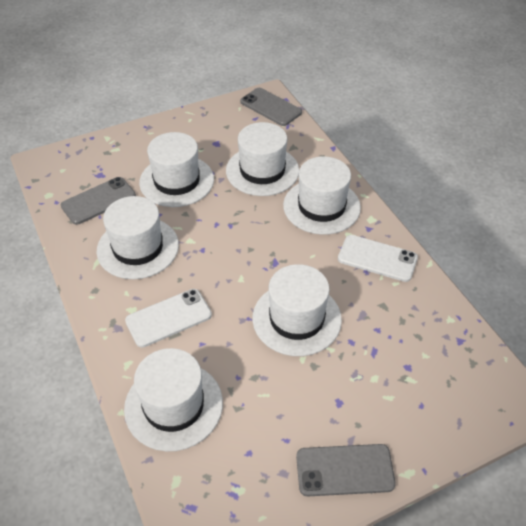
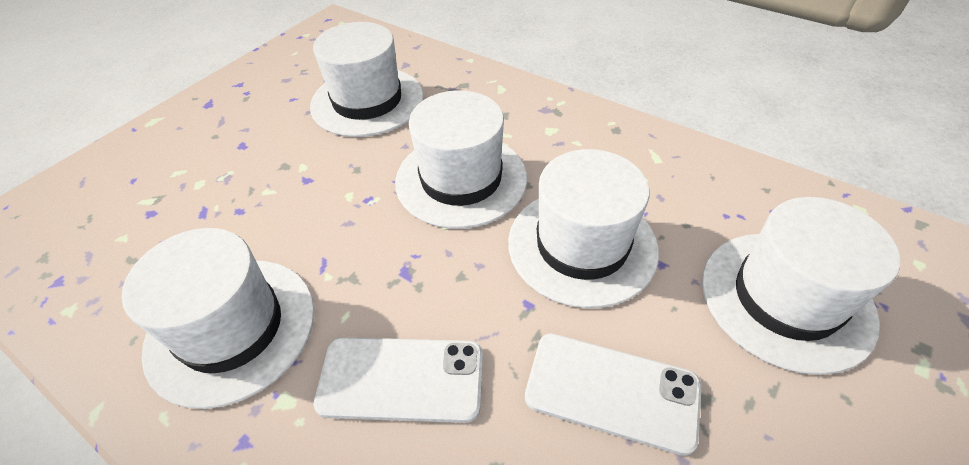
grey phone: 3 -> 0
white hat: 6 -> 5

